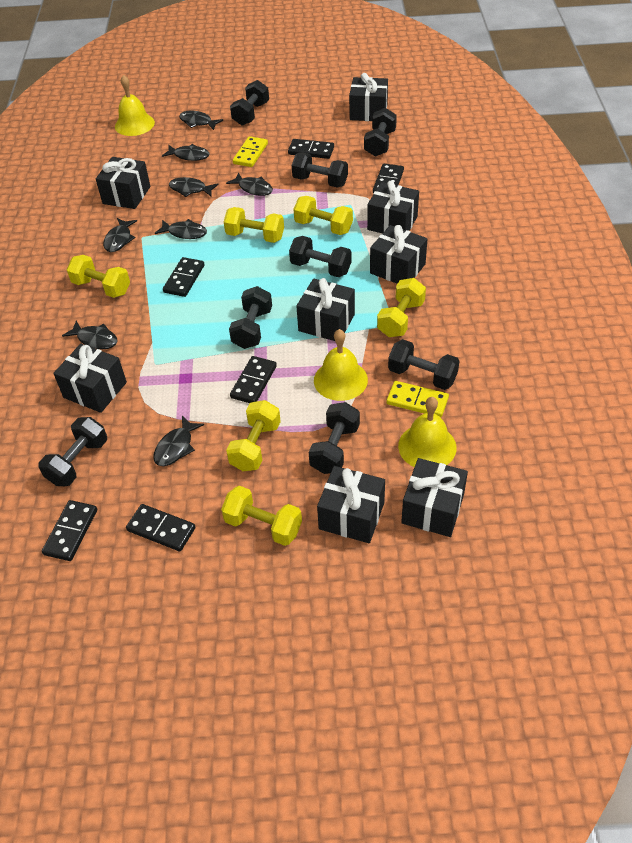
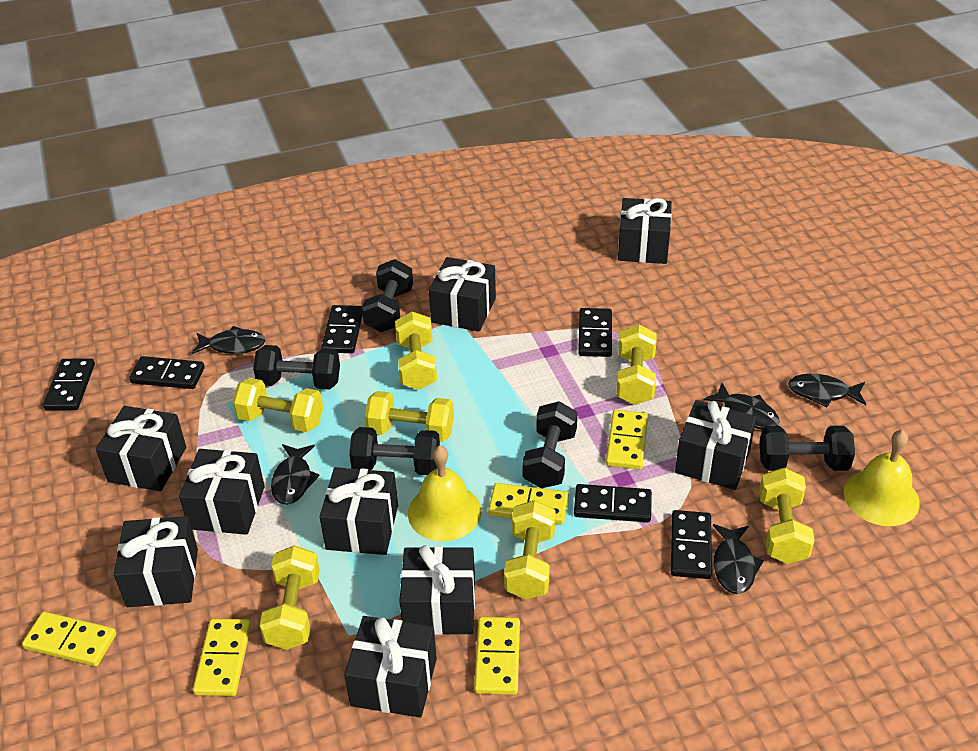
black dumbbell: 8 -> 5
black fish: 8 -> 5
black gift: 8 -> 9
yellow bell: 3 -> 2
yellow domino: 2 -> 5
yellow dumbbell: 6 -> 7

